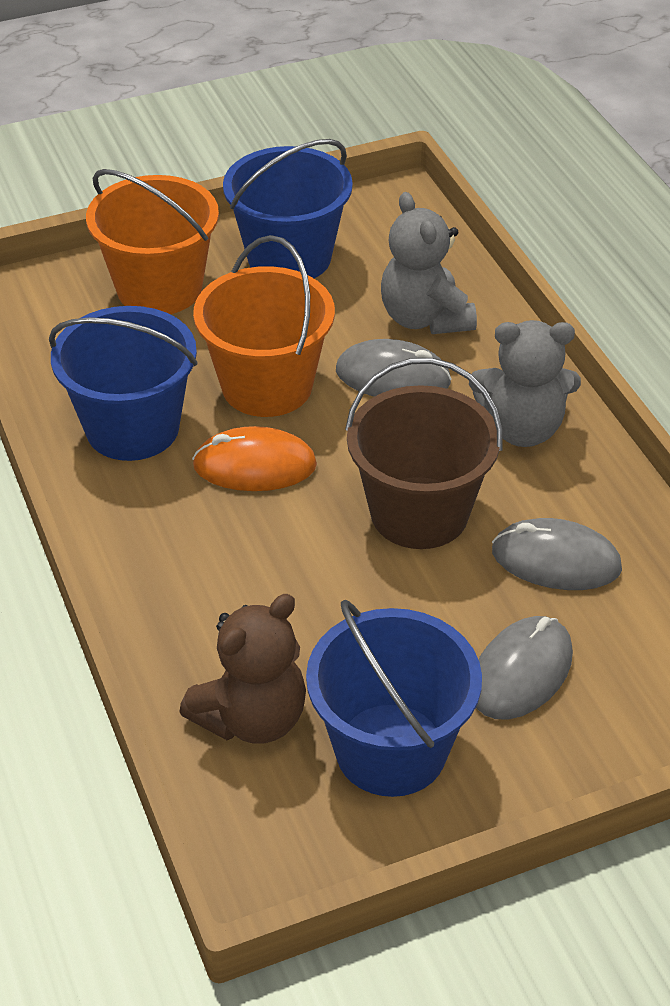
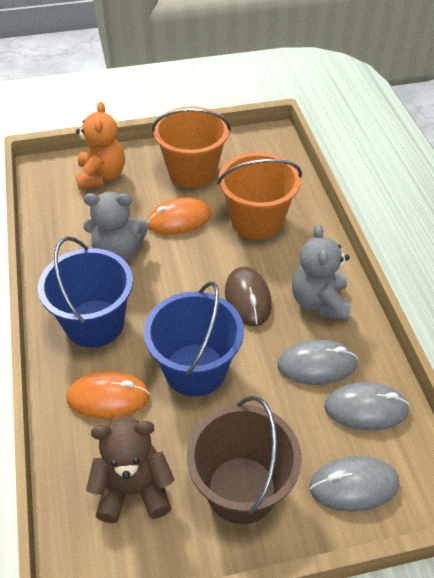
blue bucket: 3 -> 2
brown mouse: 0 -> 1
orange mouse: 1 -> 2
orange teddy bear: 0 -> 1

